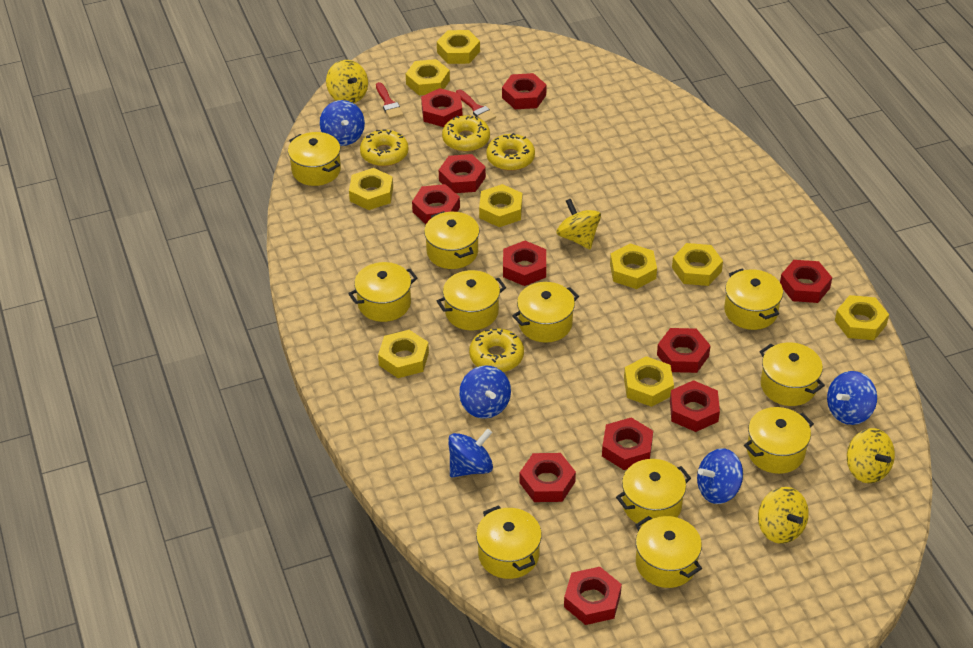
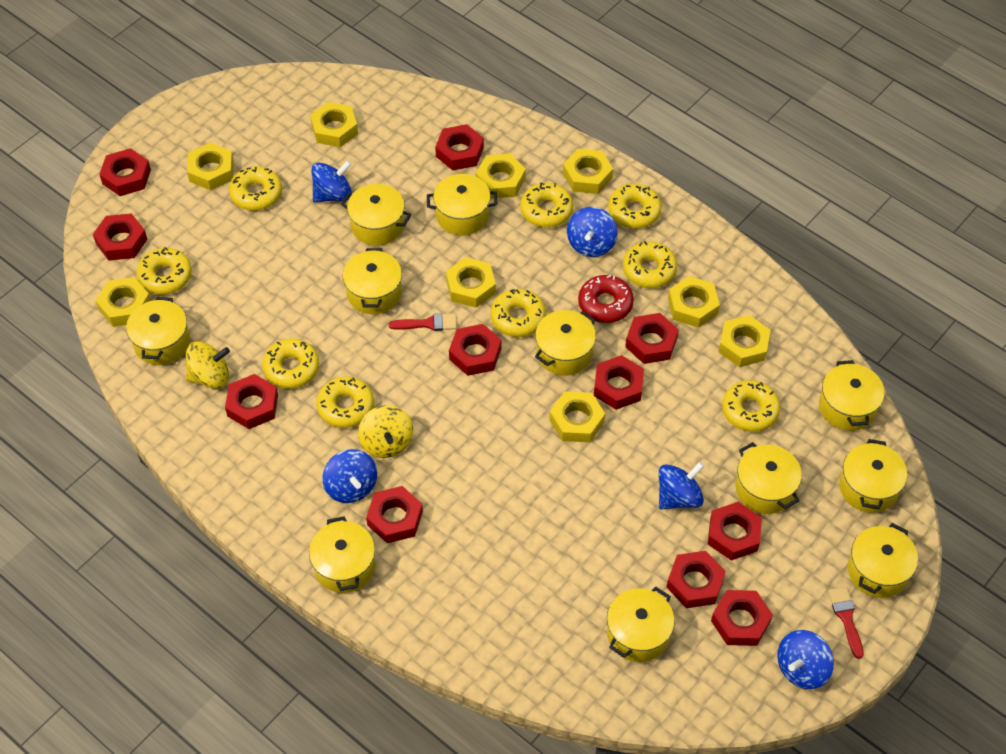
red donut: 0 -> 1
yellow donut: 4 -> 9
yellow spinning top: 4 -> 2

